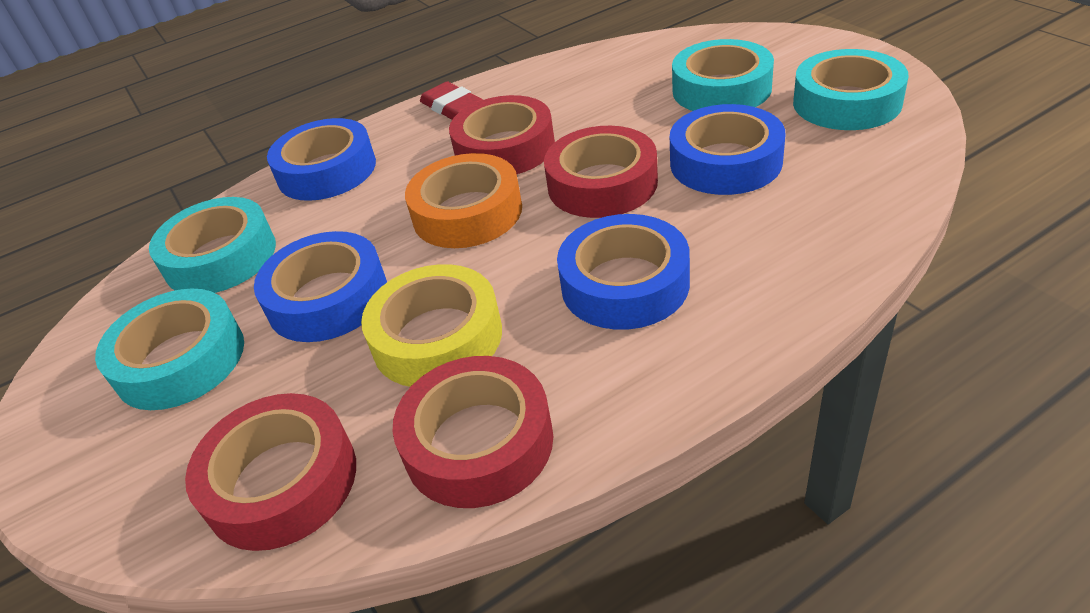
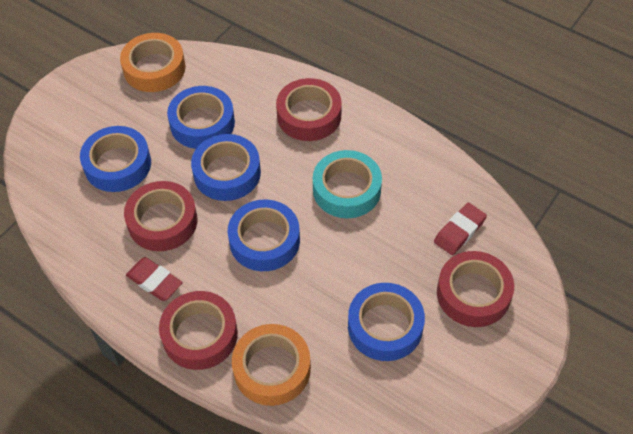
blue tape: 4 -> 5
orange tape: 1 -> 2
red eraser: 1 -> 2
turquoise tape: 4 -> 1
yellow tape: 1 -> 0

